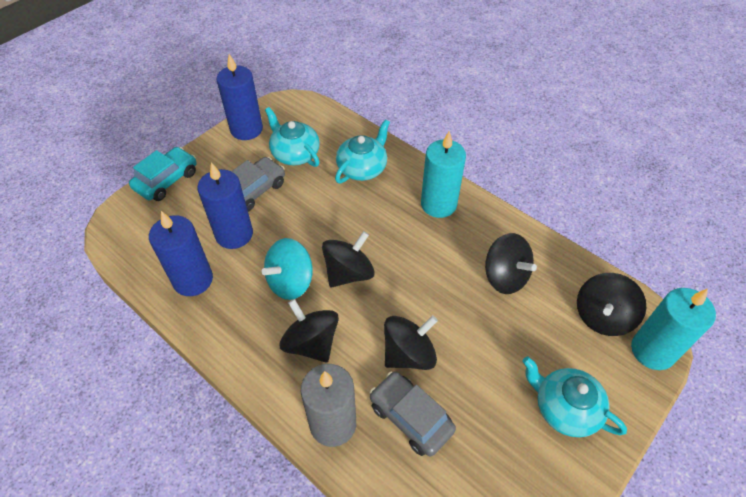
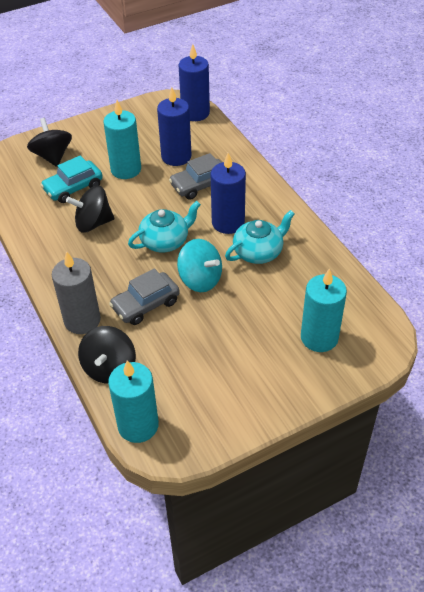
black spinning top: 5 -> 3
turquoise candle: 2 -> 3
turquoise teapot: 3 -> 2

